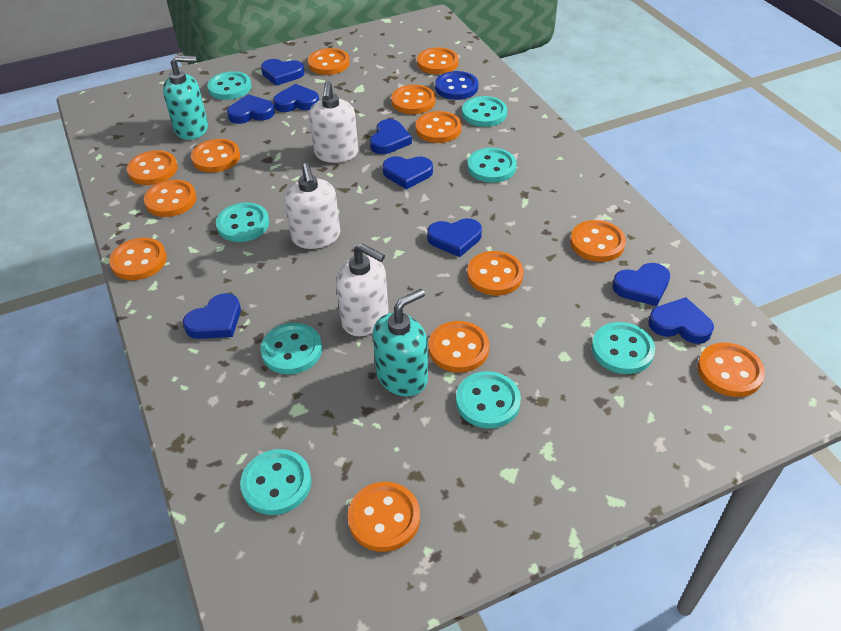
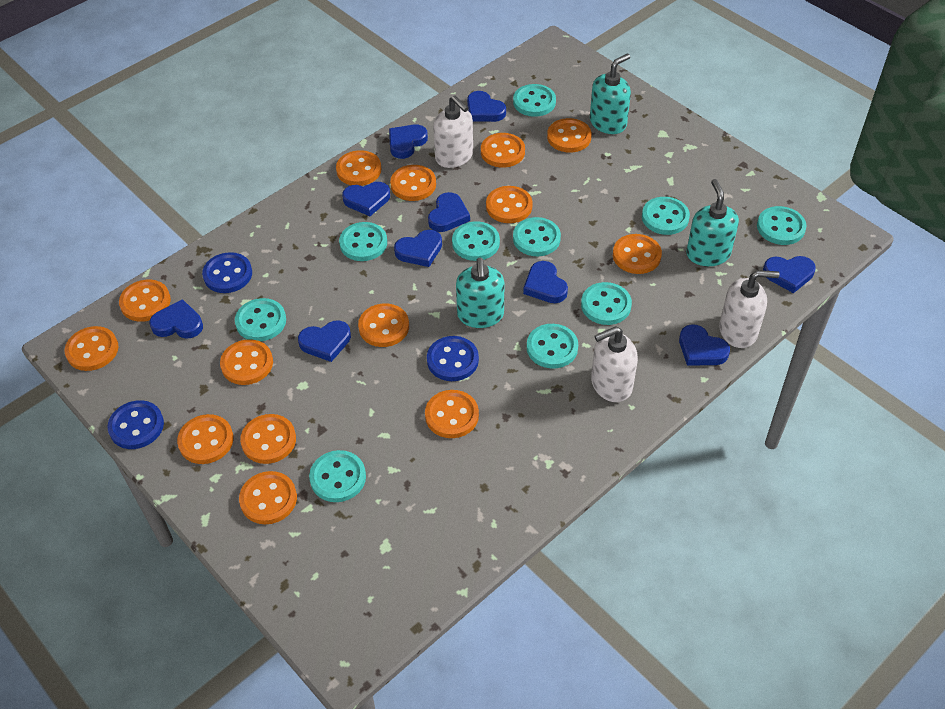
blue button: 1 -> 3
blue heart: 9 -> 10
orange button: 13 -> 14
turquoise button: 8 -> 10
turquoise soap dispenser: 2 -> 3

